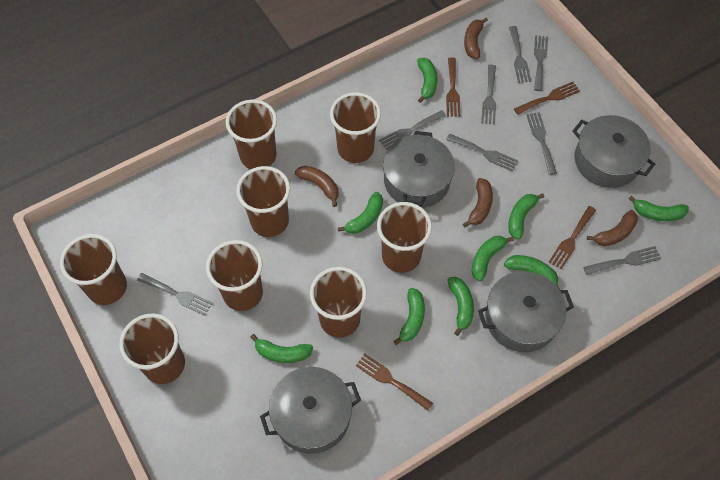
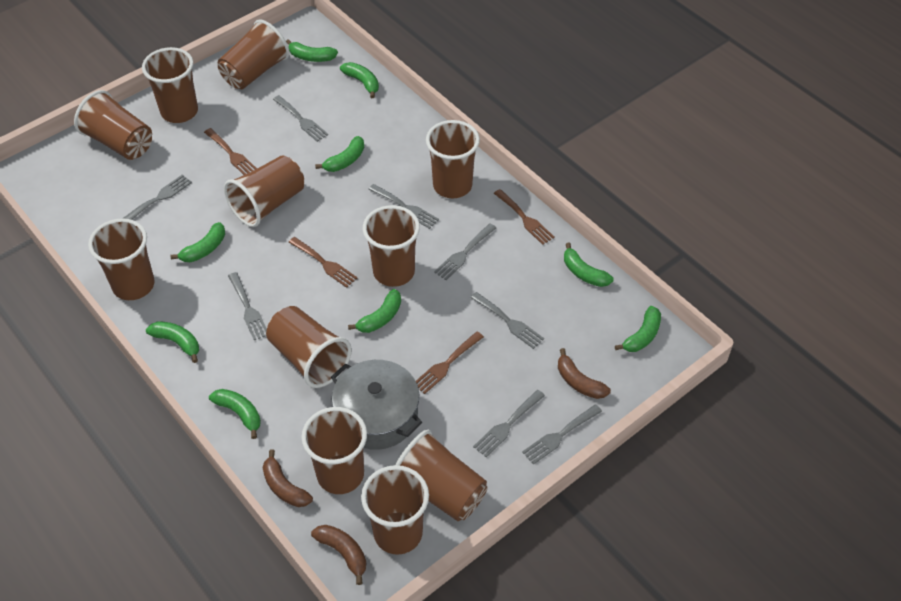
brown banana: 4 -> 3
brown cup: 8 -> 11
grey pot: 4 -> 1

